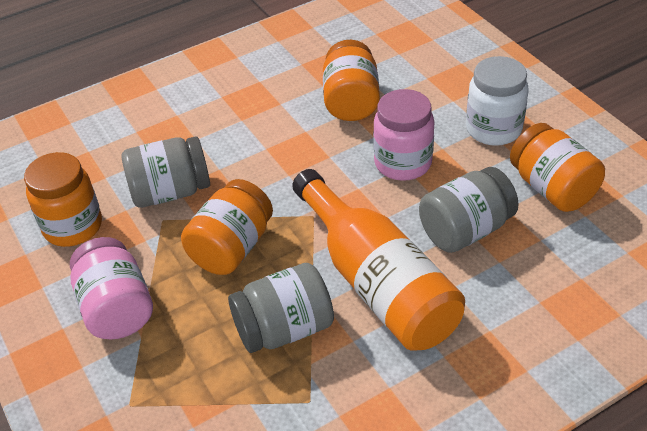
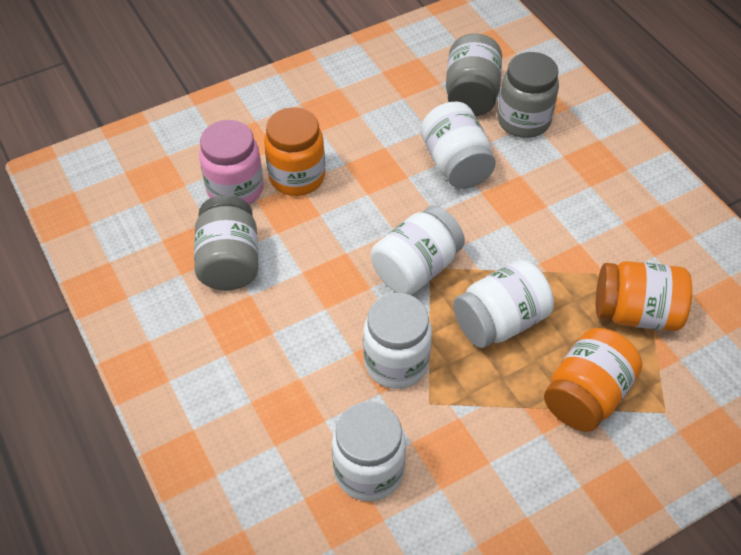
orange bottle: 1 -> 0
orange jar: 4 -> 3
pink jar: 2 -> 1
white jar: 1 -> 5

